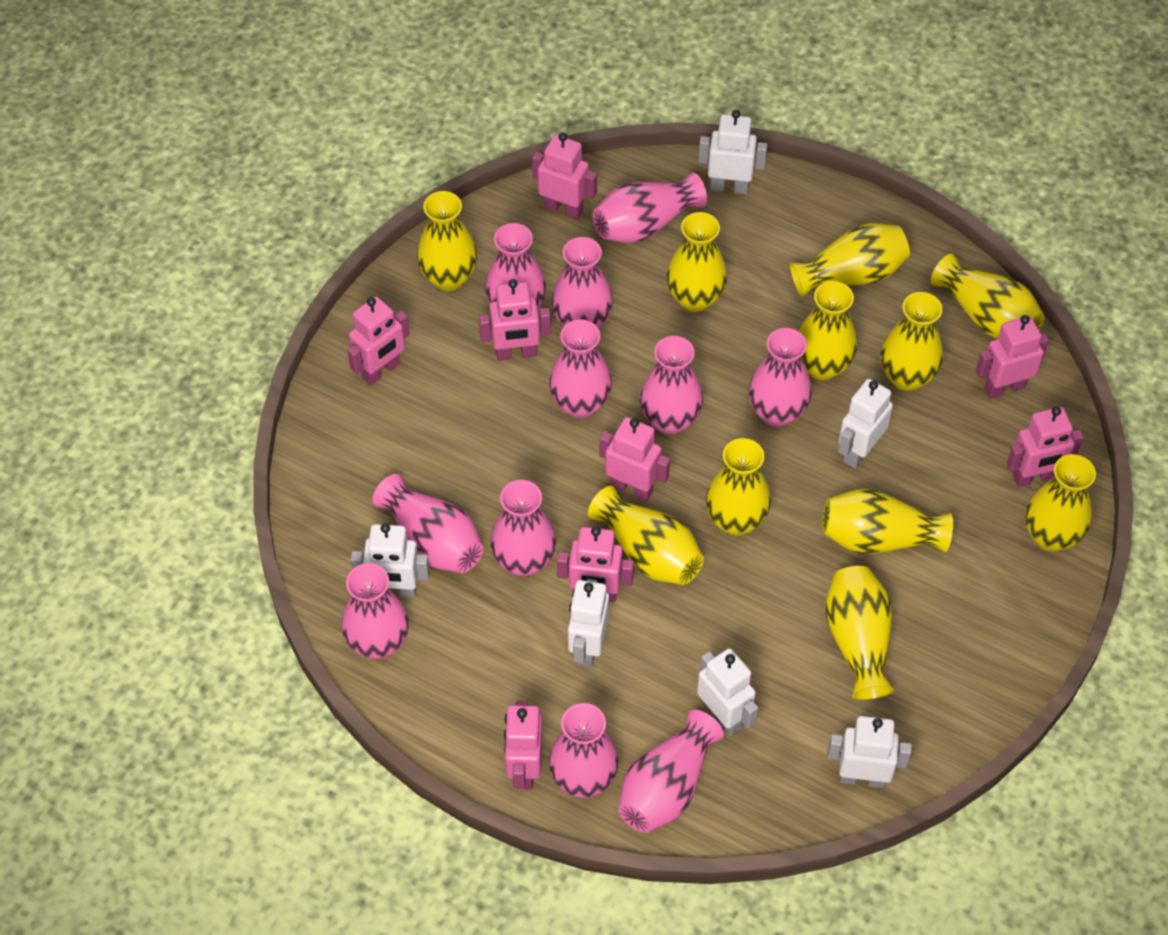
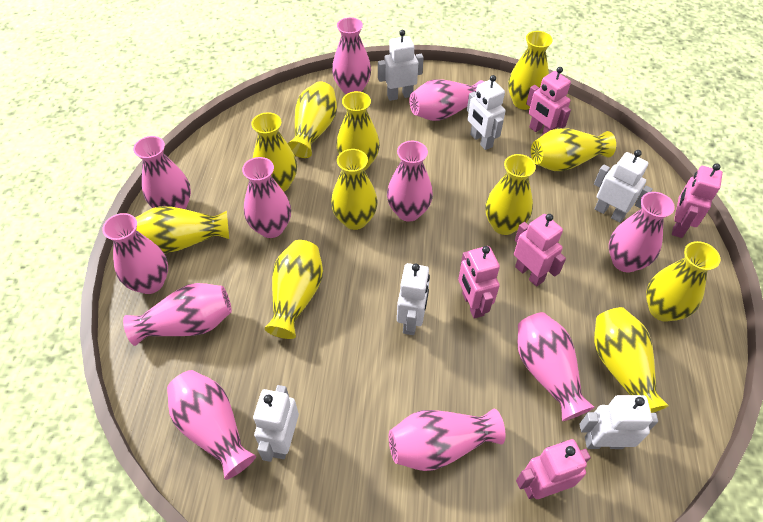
pink robot: 8 -> 5

